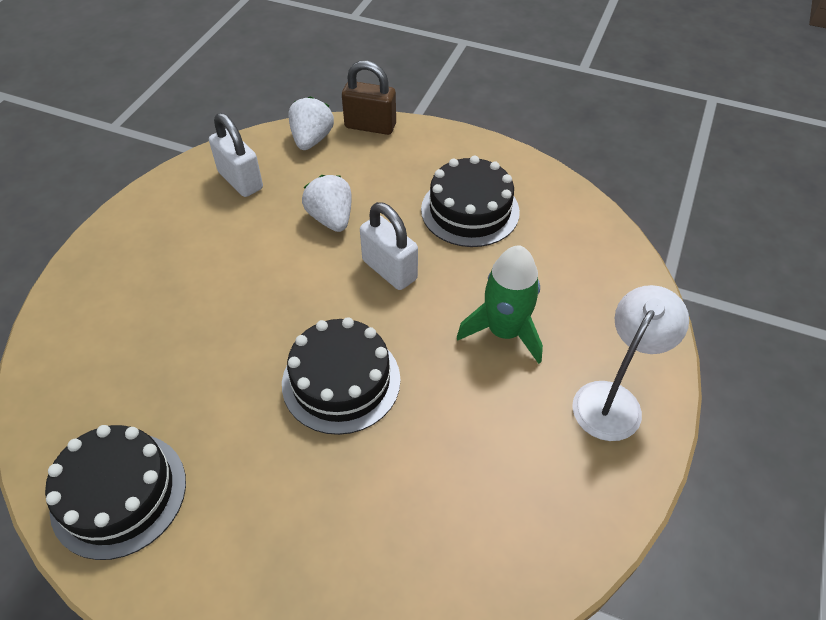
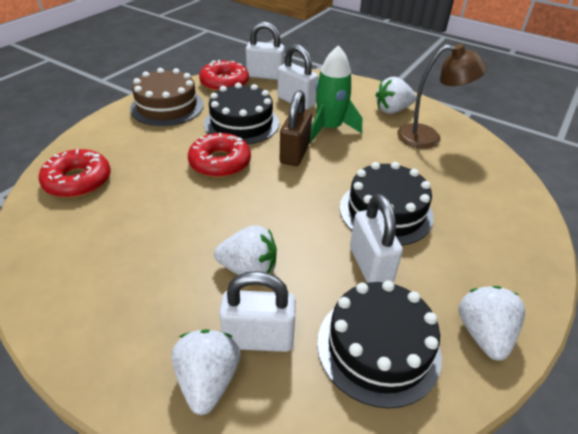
brown cake: 0 -> 1
brown lamp: 0 -> 1
red donut: 0 -> 3
white lamp: 1 -> 0
white padlock: 2 -> 4
white strawberry: 2 -> 4

